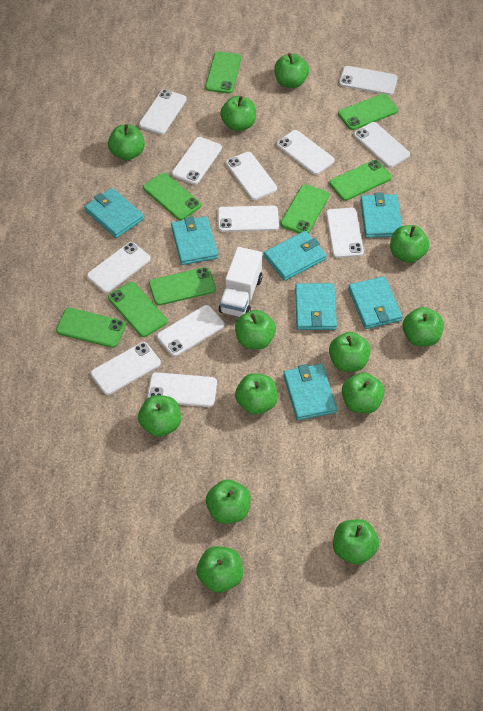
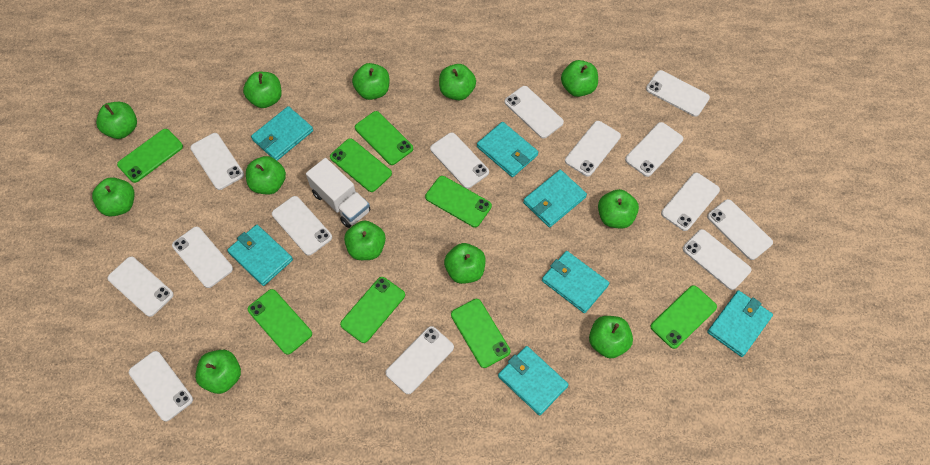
green apple: 13 -> 12
white phone: 12 -> 14

